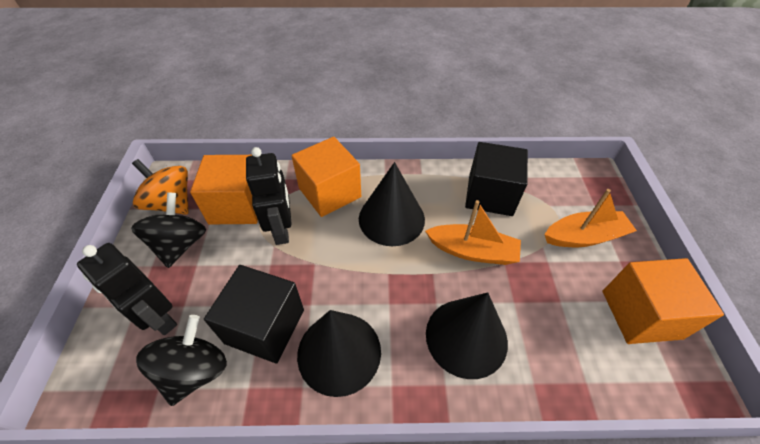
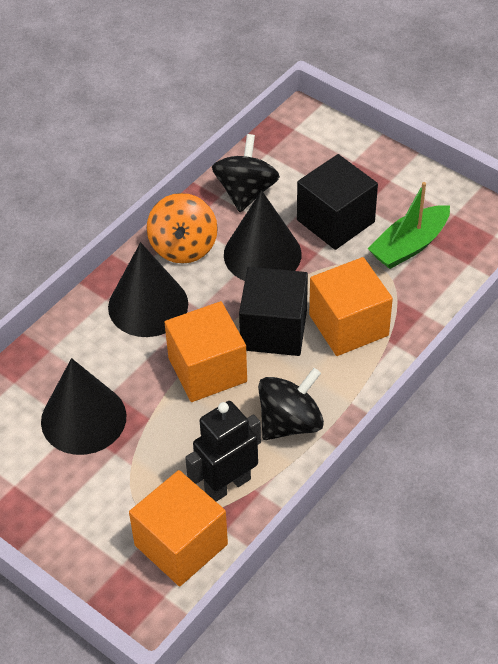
black robot: 2 -> 1
green boat: 0 -> 1
orange boat: 2 -> 0

